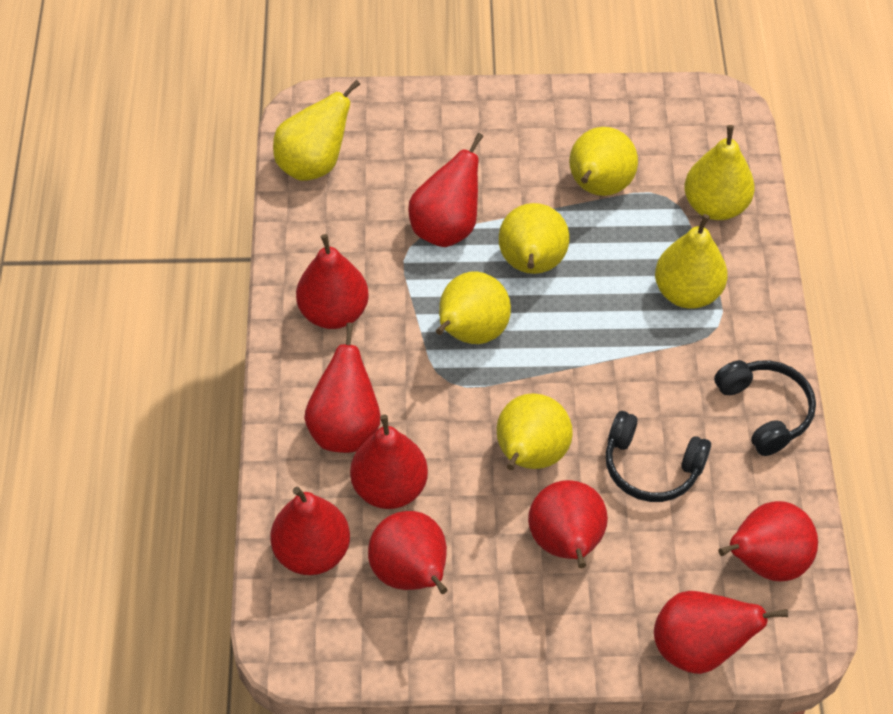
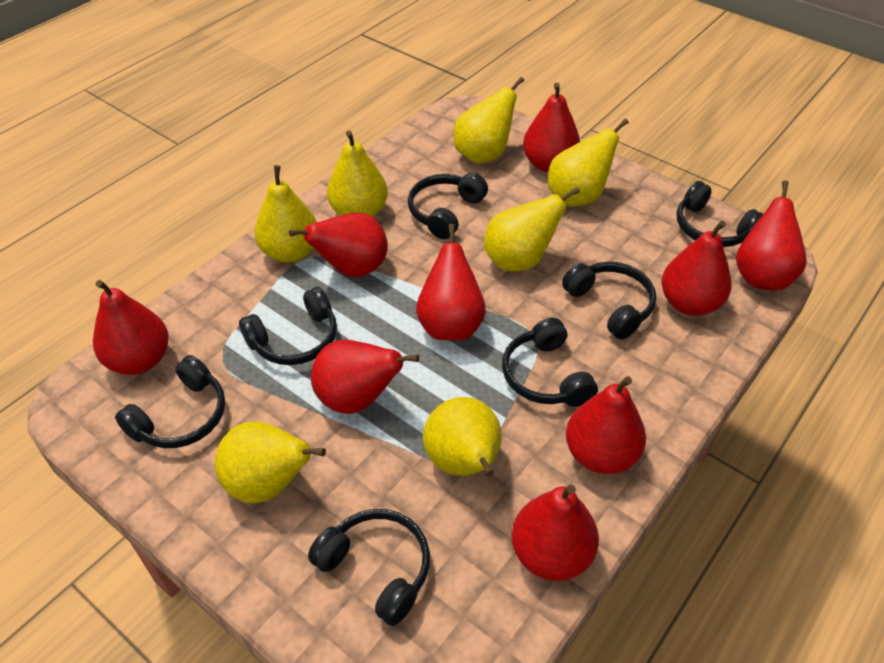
black headphones: 2 -> 7

